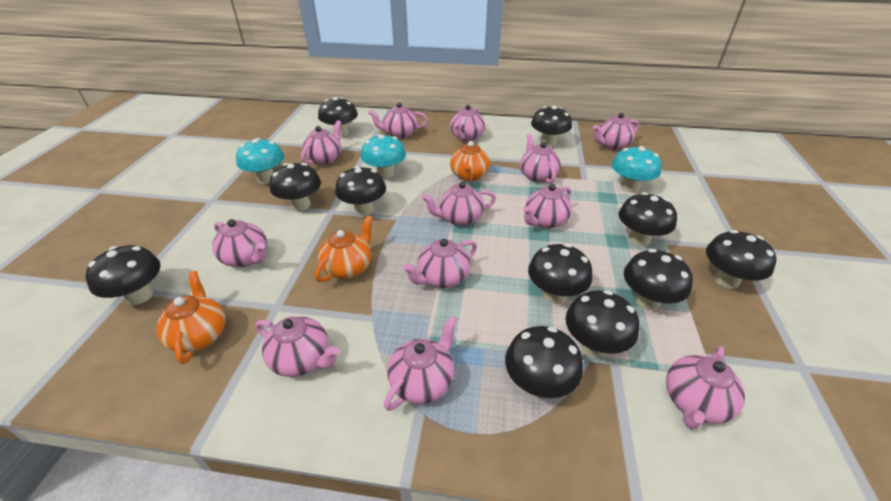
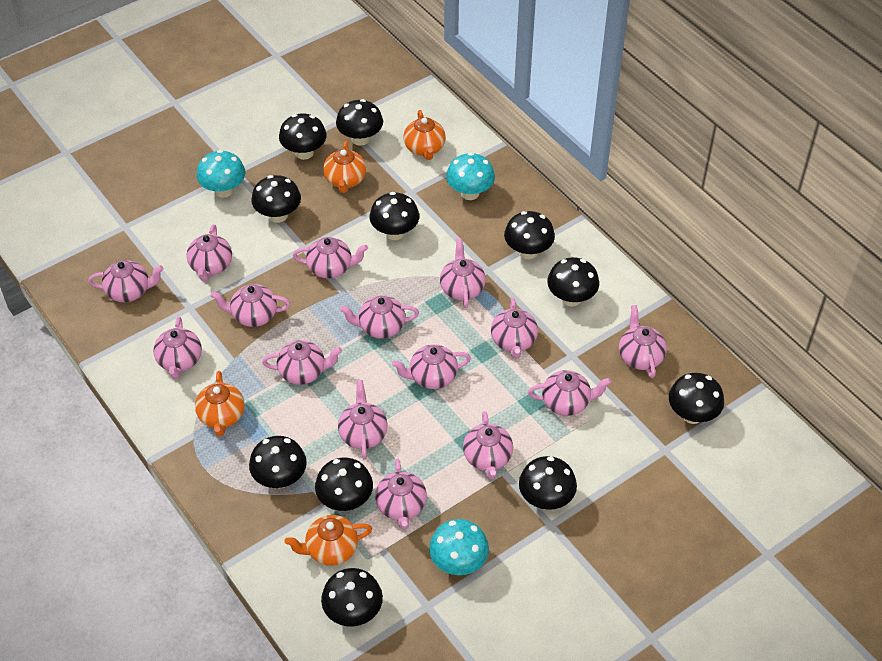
orange teapot: 3 -> 4
pink teapot: 12 -> 15

